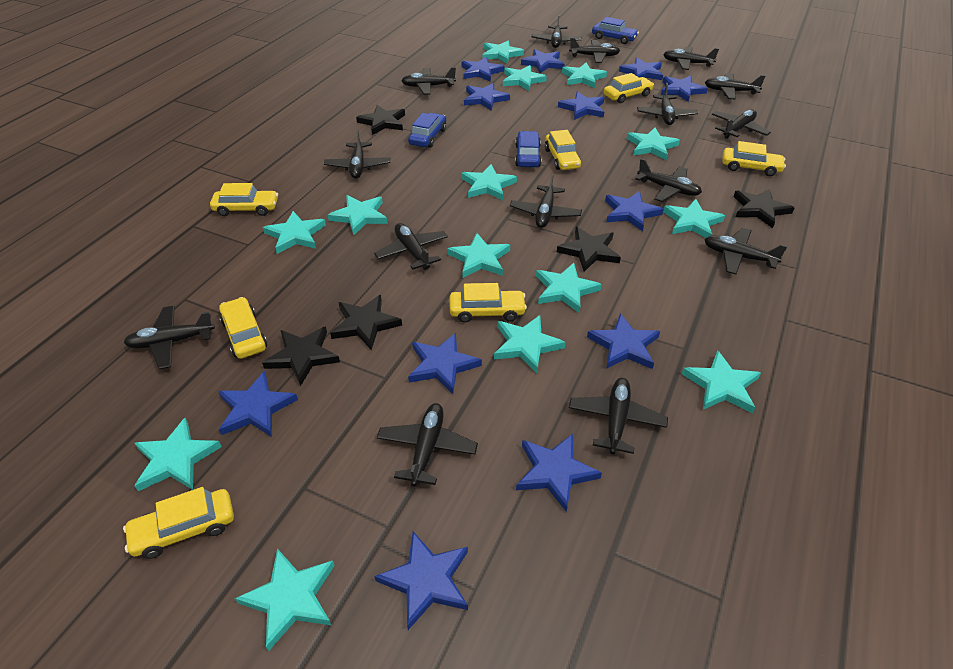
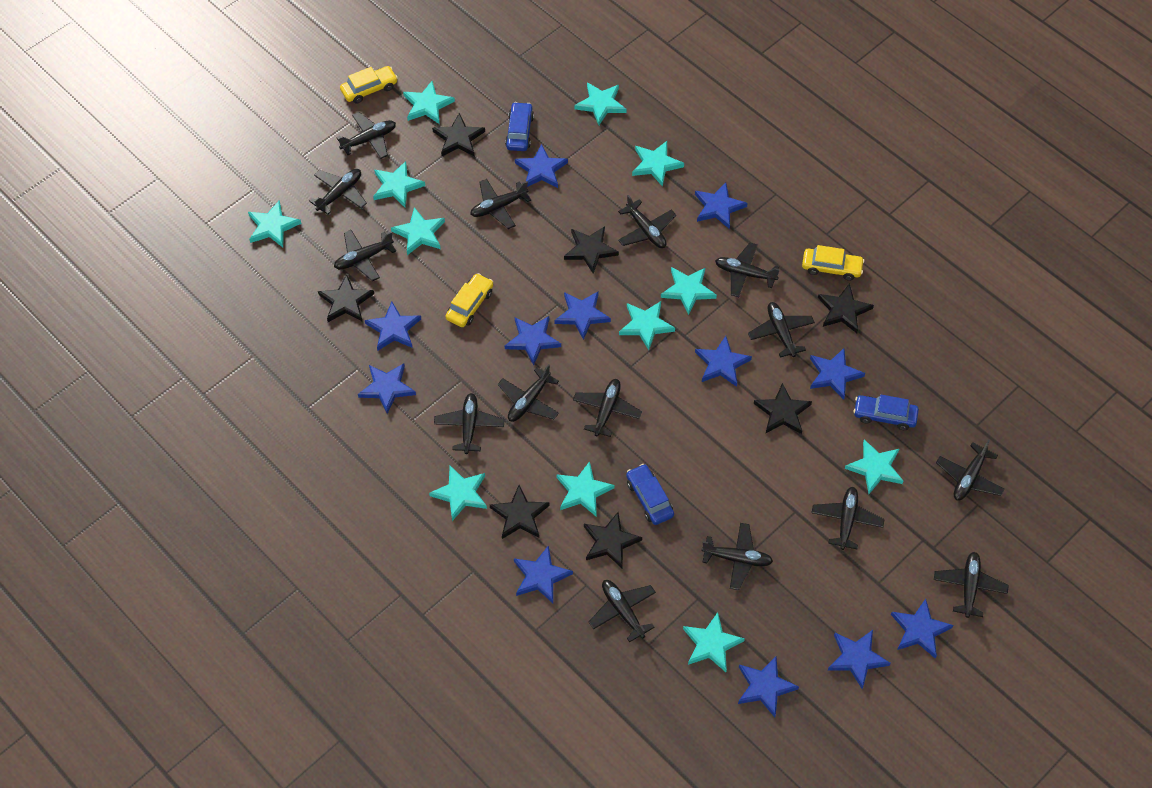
black star: 5 -> 7
turquoise star: 14 -> 12
yellow car: 7 -> 3

